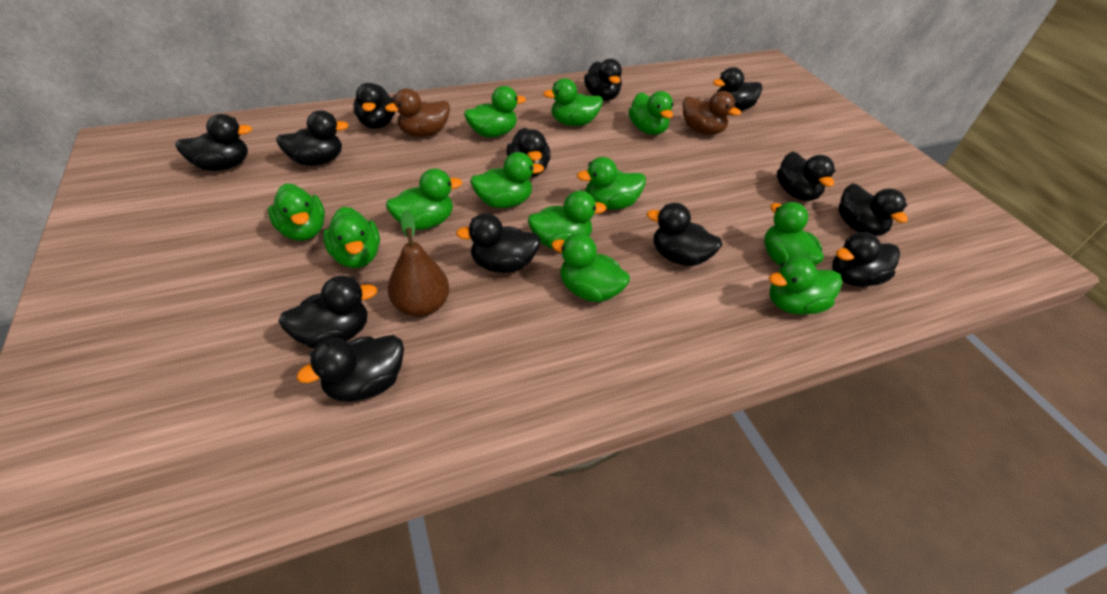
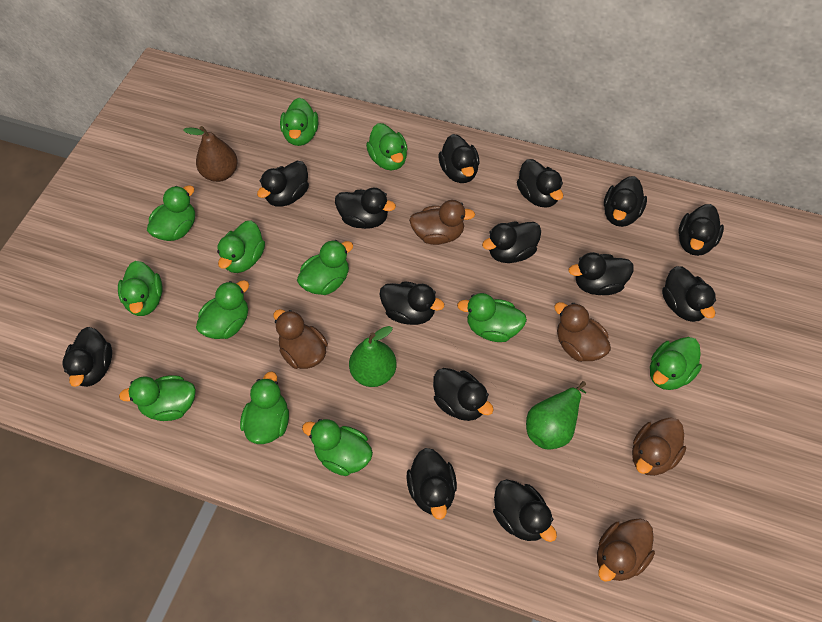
black duck: 13 -> 14
brown duck: 2 -> 5
green pear: 0 -> 2

